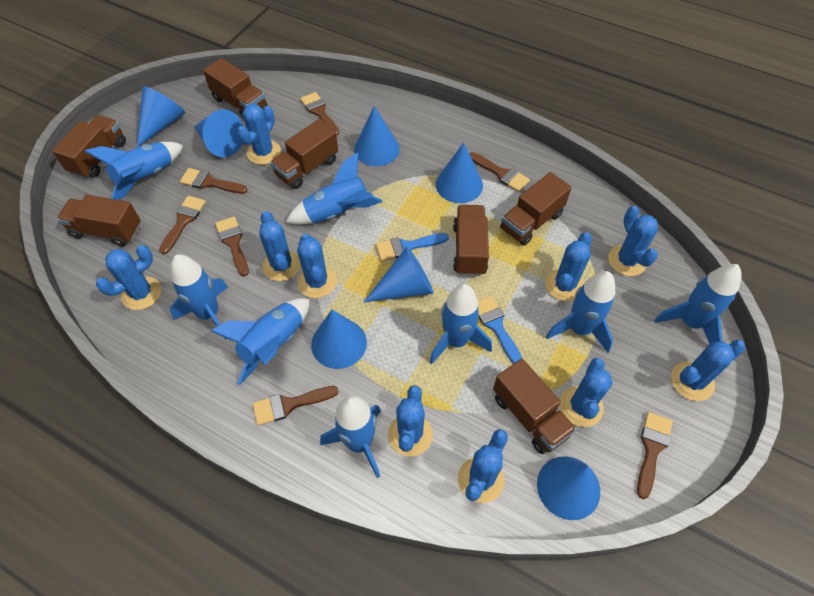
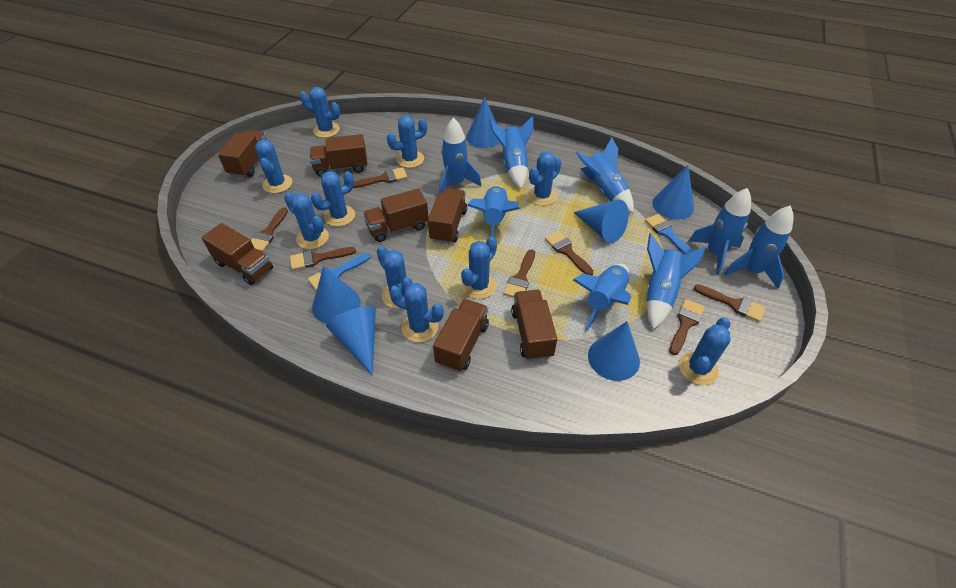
blue cone: 7 -> 6

